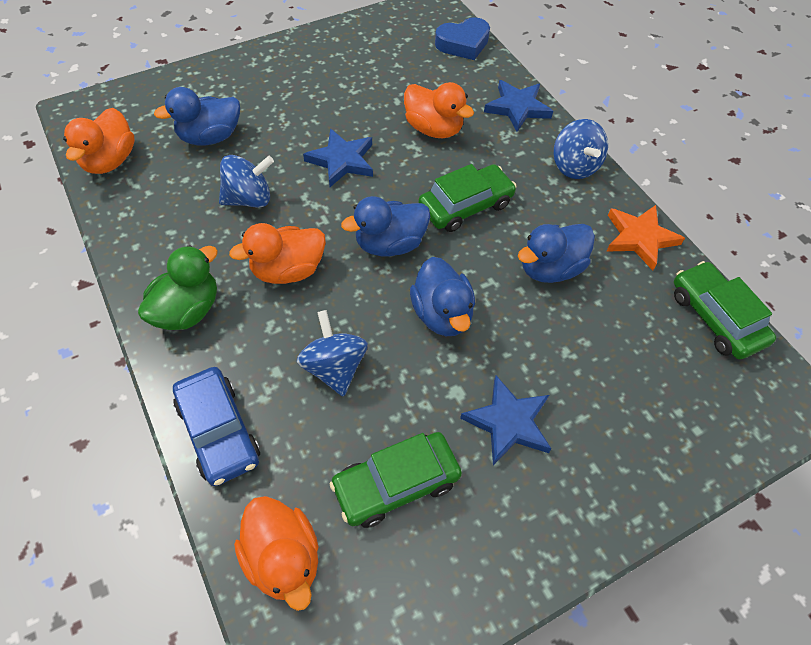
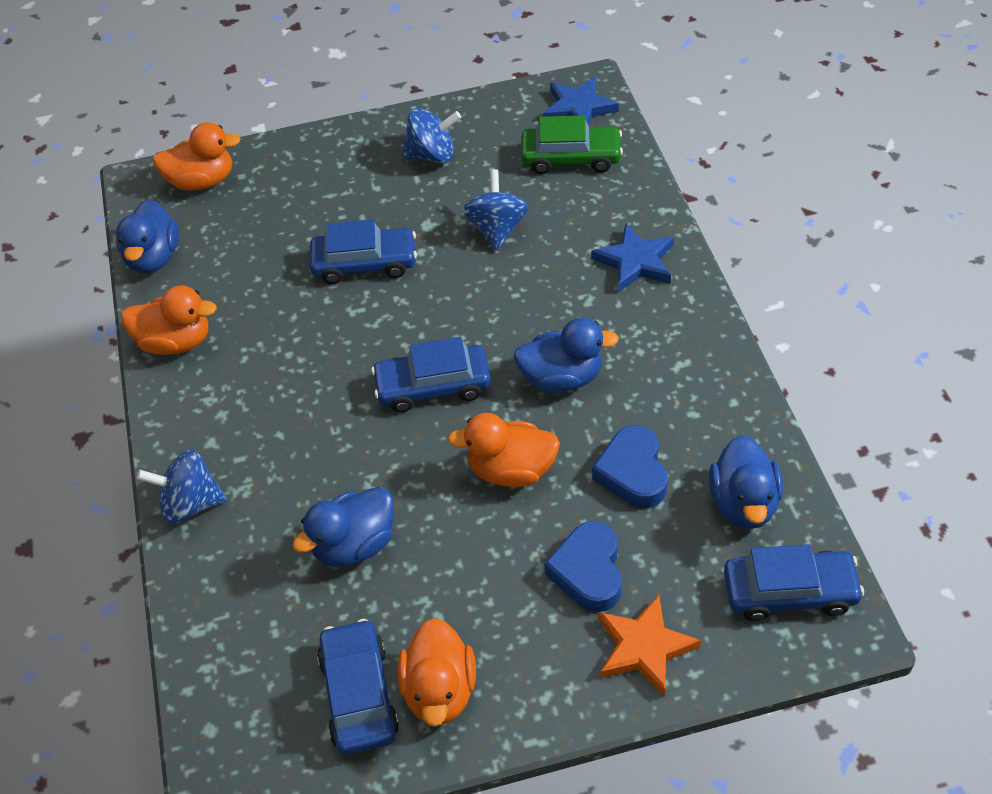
blue car: 1 -> 4
blue heart: 1 -> 2
blue star: 3 -> 2
green car: 3 -> 1
green duck: 1 -> 0

